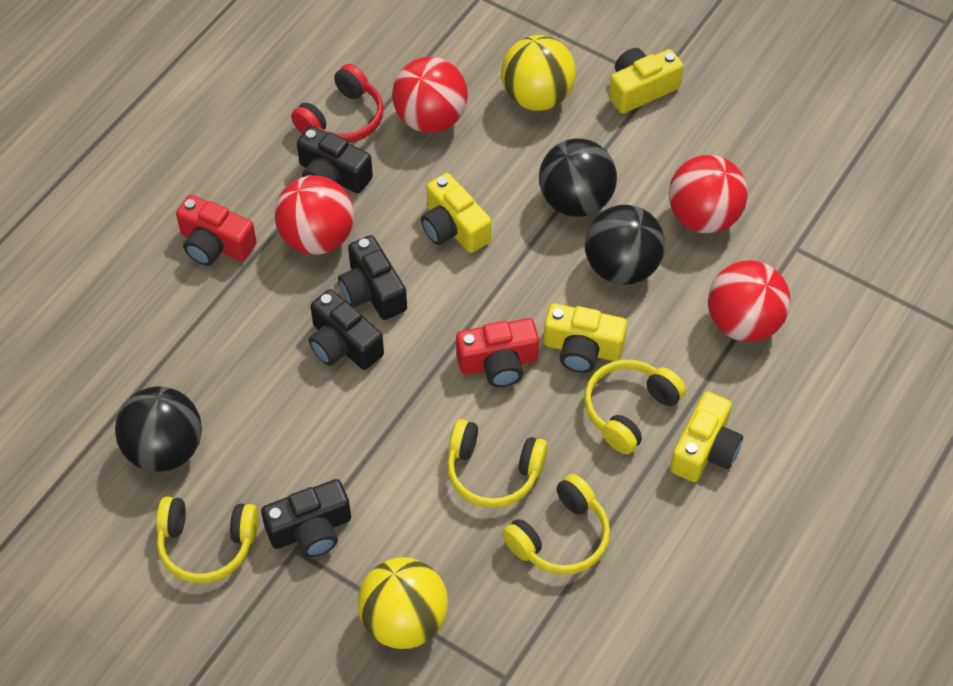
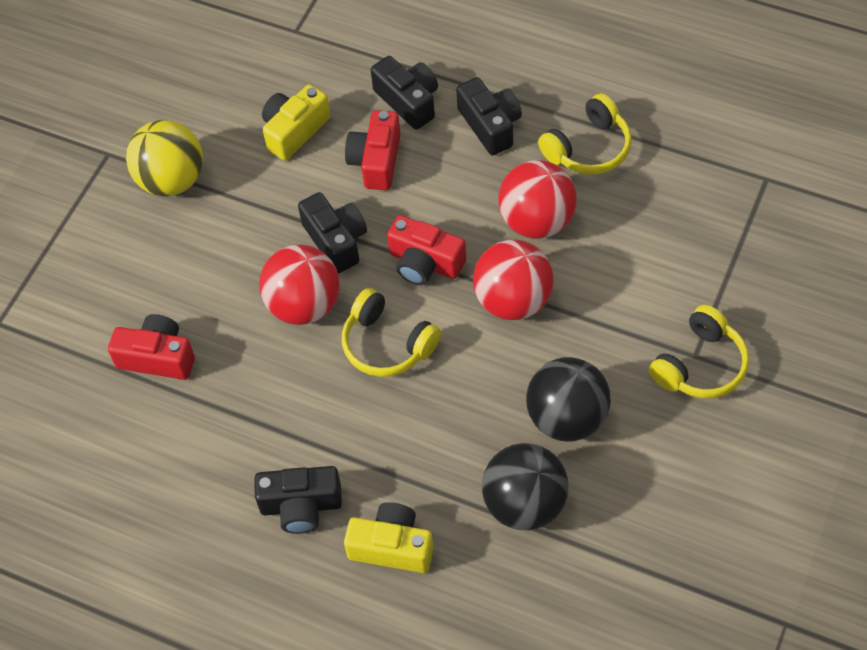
black ball: 3 -> 2
red ball: 4 -> 3
red camera: 2 -> 3
red headphones: 1 -> 0
yellow ball: 2 -> 1
yellow camera: 4 -> 2
yellow headphones: 4 -> 3

